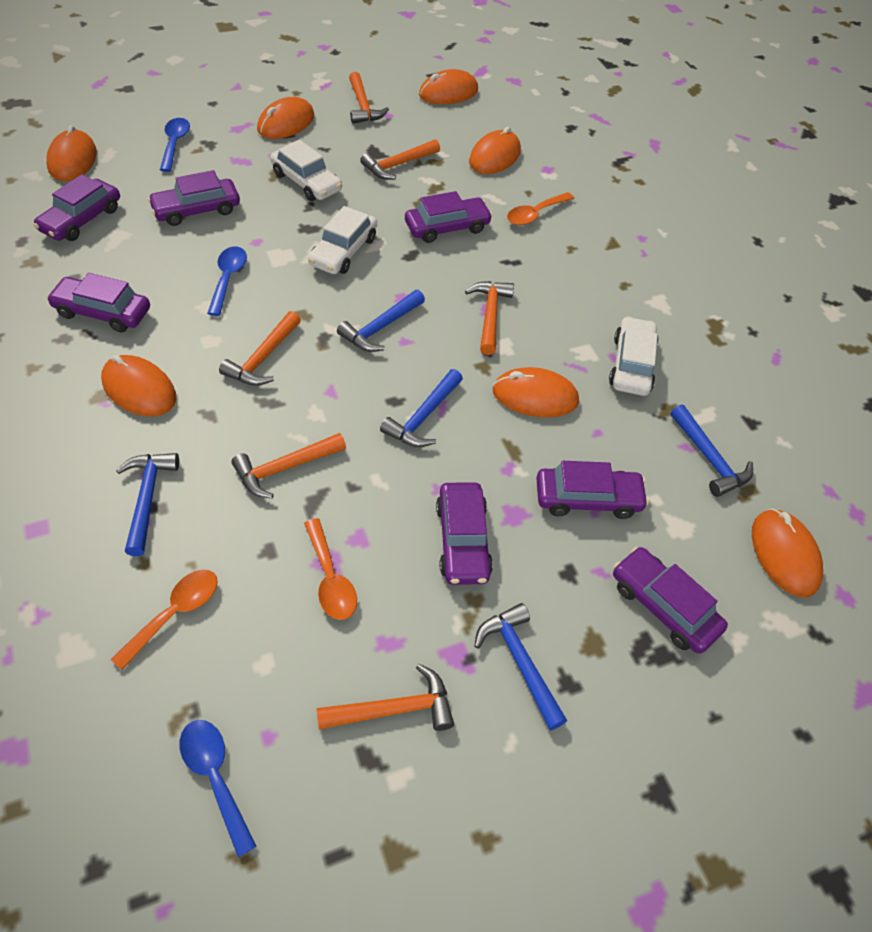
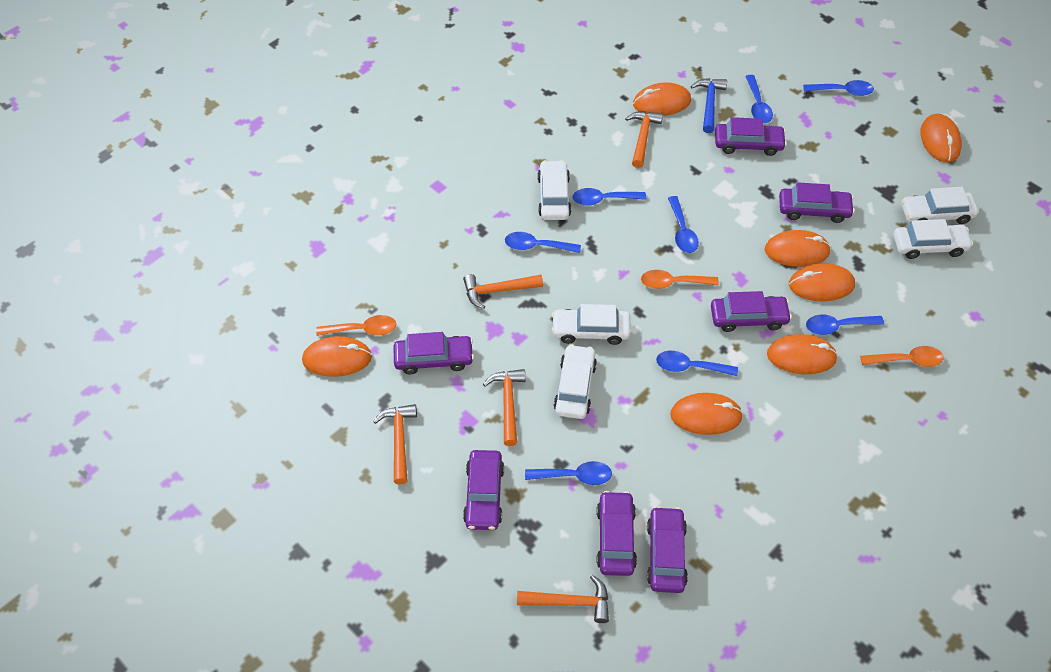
blue hammer: 5 -> 1
blue spoon: 3 -> 8
orange hammer: 6 -> 5
white car: 3 -> 5

